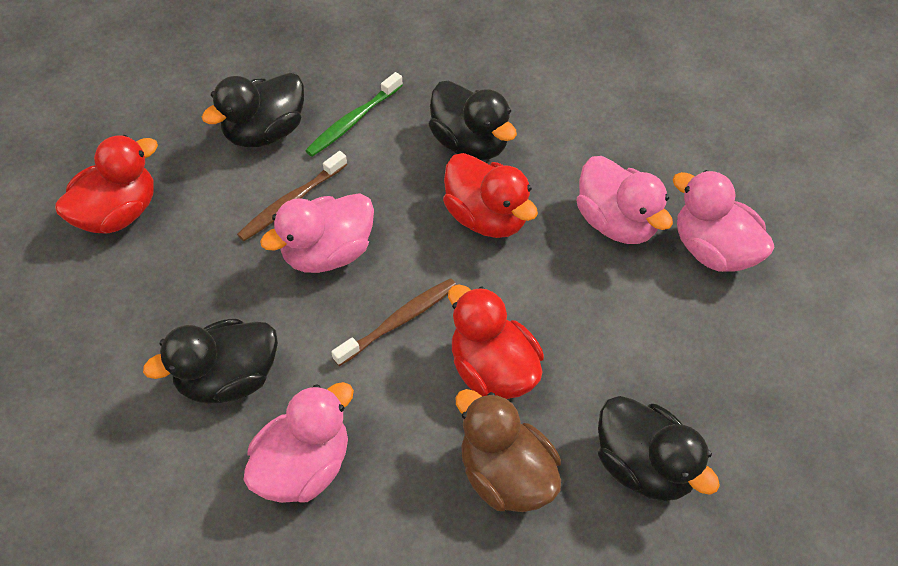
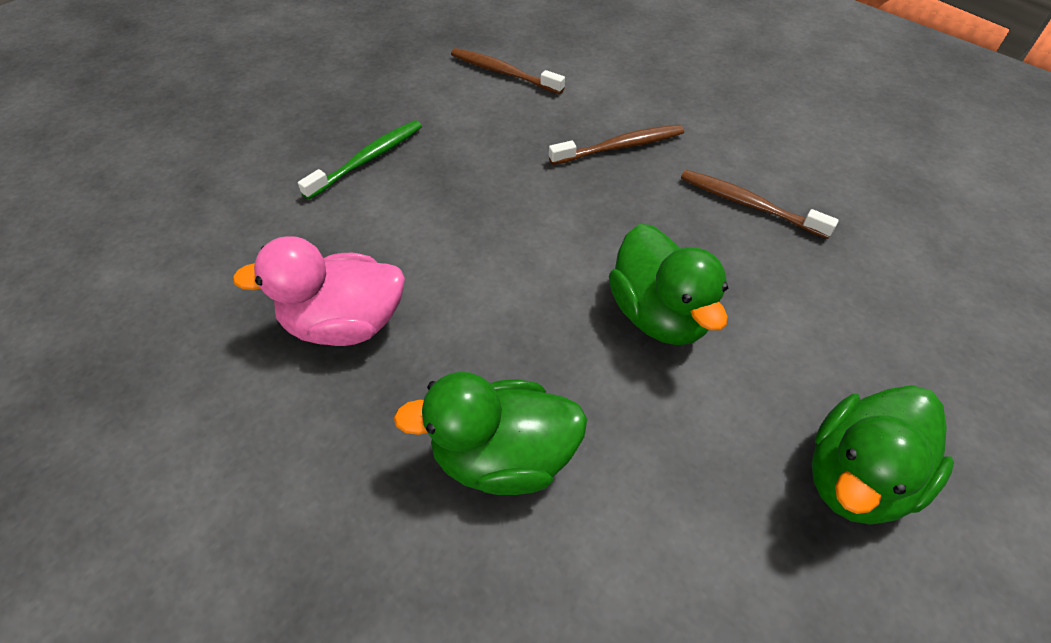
black duck: 4 -> 0
brown duck: 1 -> 0
brown toothbrush: 2 -> 3
green duck: 0 -> 3
pink duck: 4 -> 1
red duck: 3 -> 0

